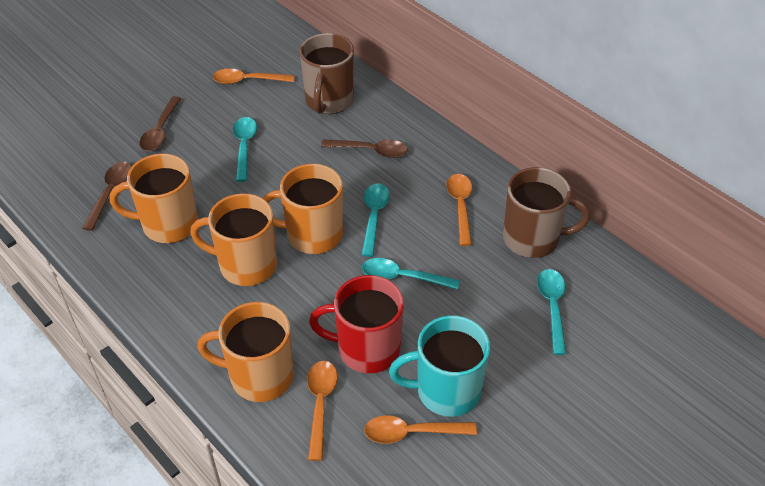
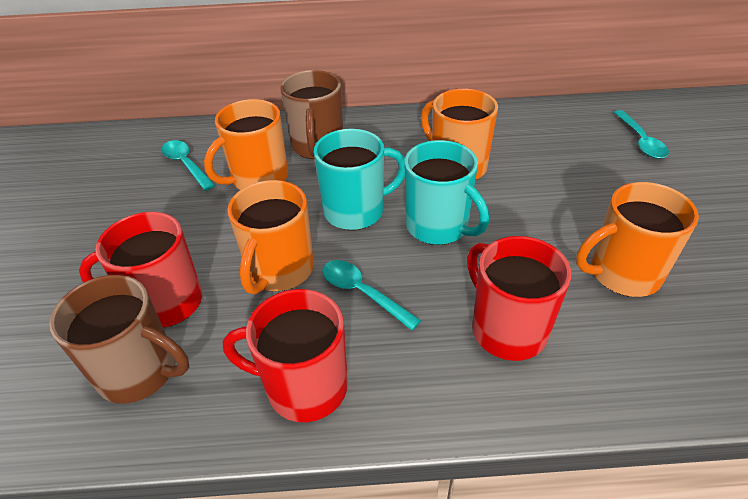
brown spoon: 3 -> 0
orange spoon: 4 -> 0
red mug: 1 -> 3
turquoise mug: 1 -> 2
turquoise spoon: 4 -> 3

